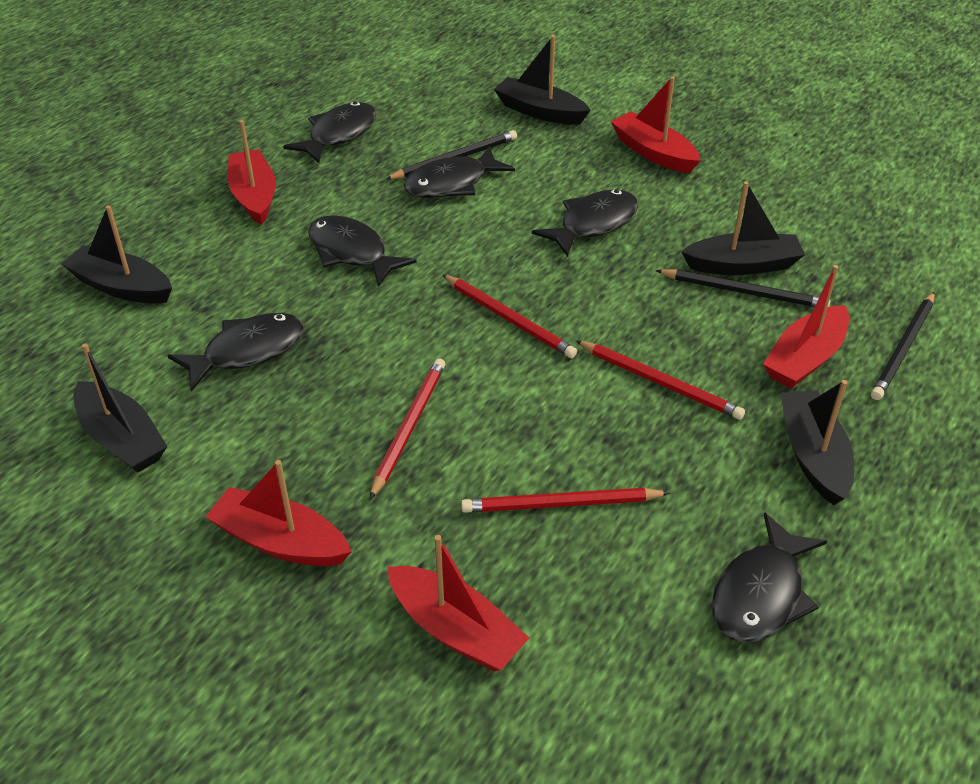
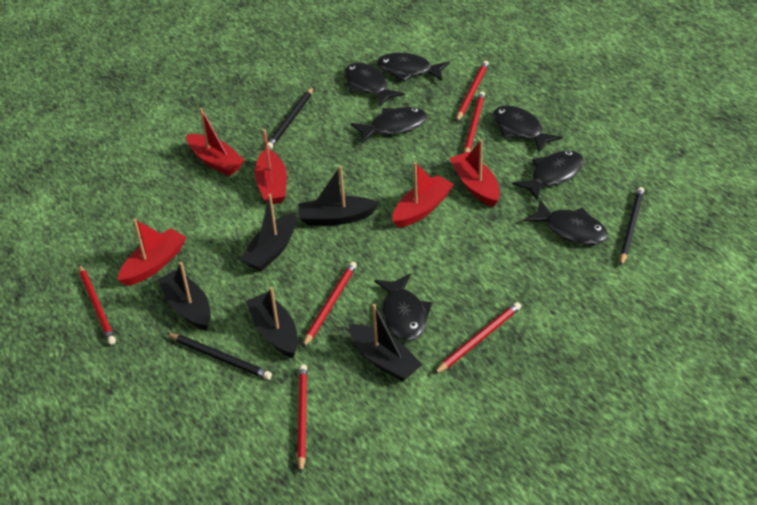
black fish: 6 -> 7
red pencil: 4 -> 6

